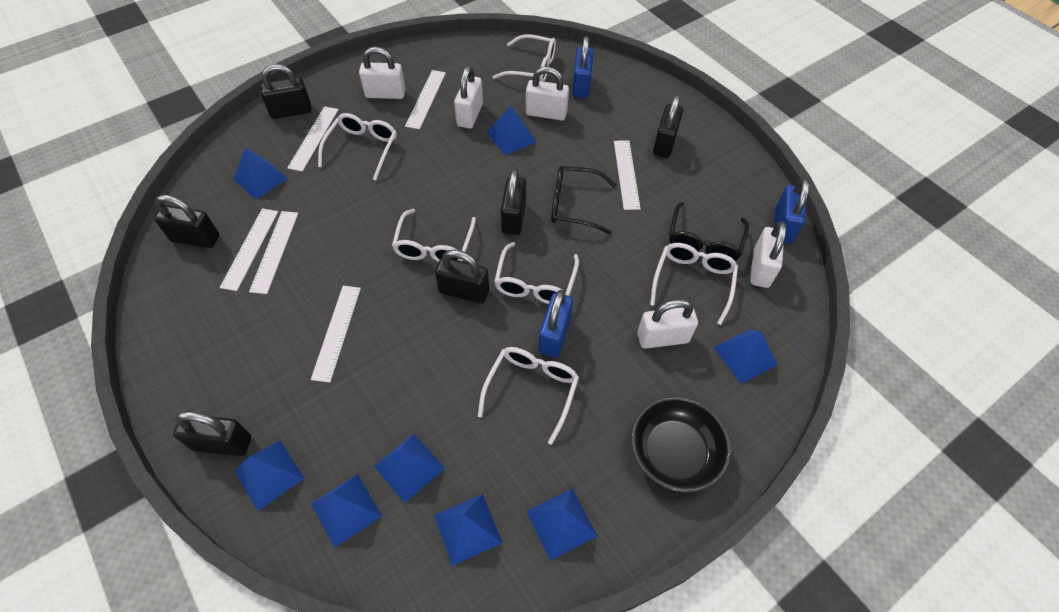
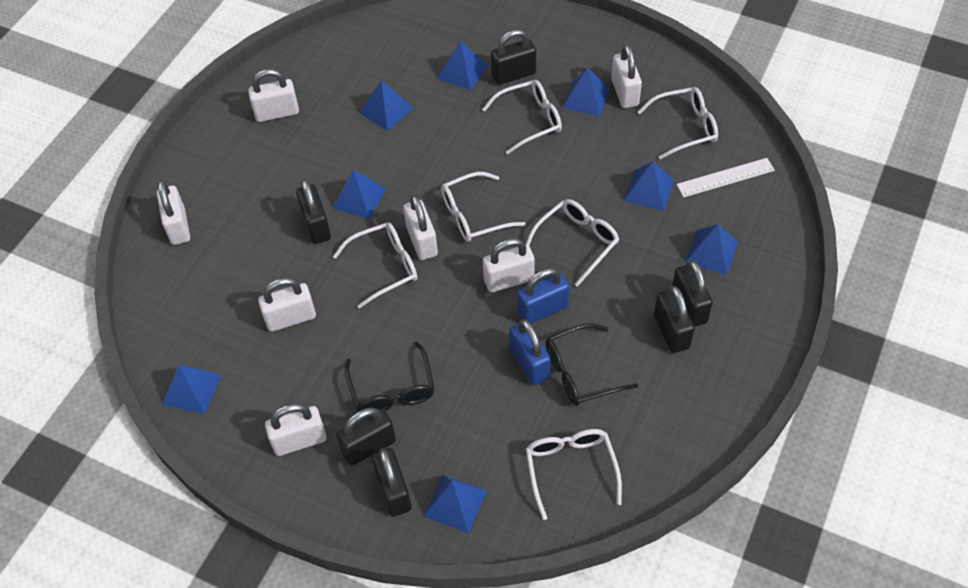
black bowl: 1 -> 0
blue padlock: 3 -> 2
white padlock: 5 -> 7
white ruler: 6 -> 1

